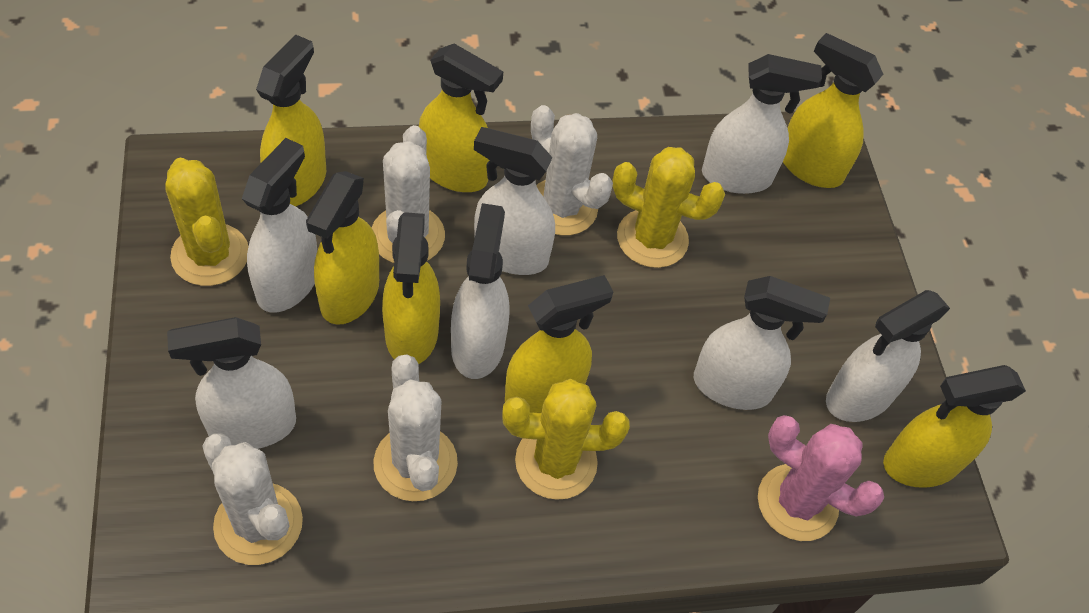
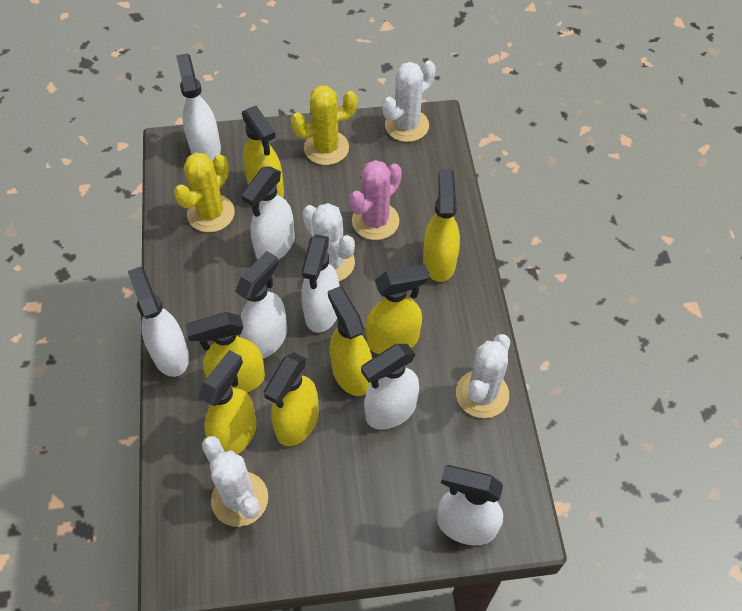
yellow cactus: 3 -> 2

